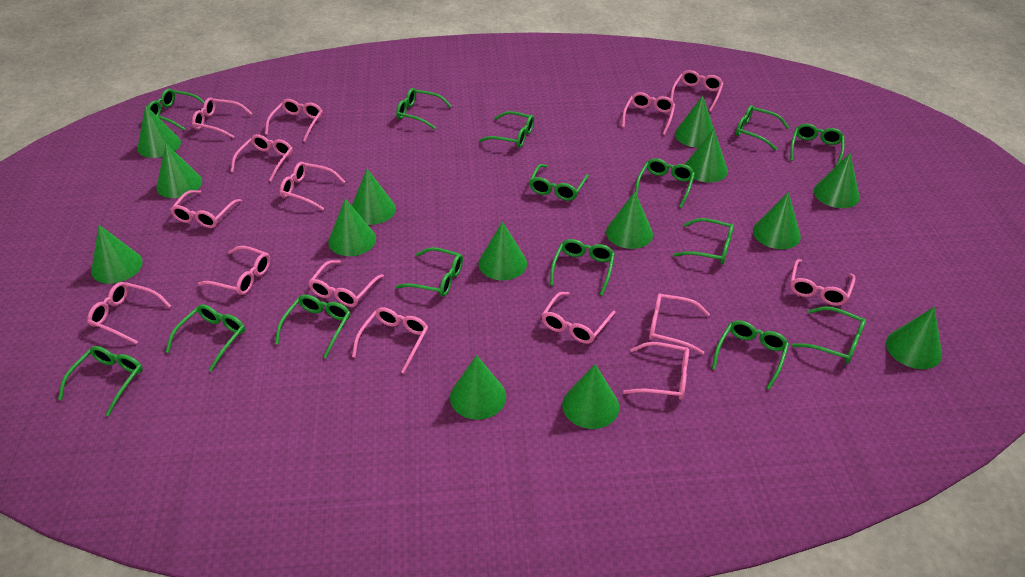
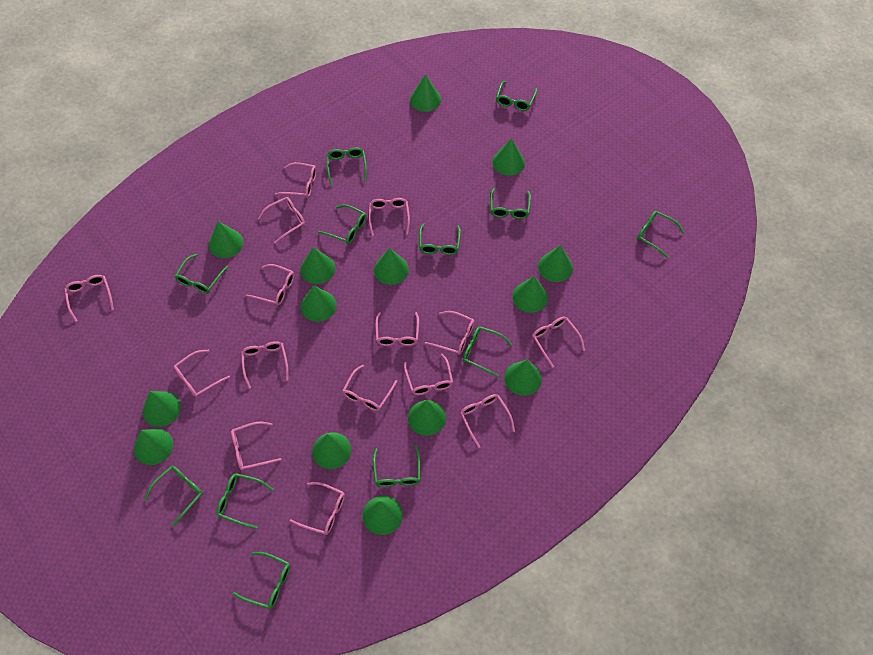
green glasses: 15 -> 12

